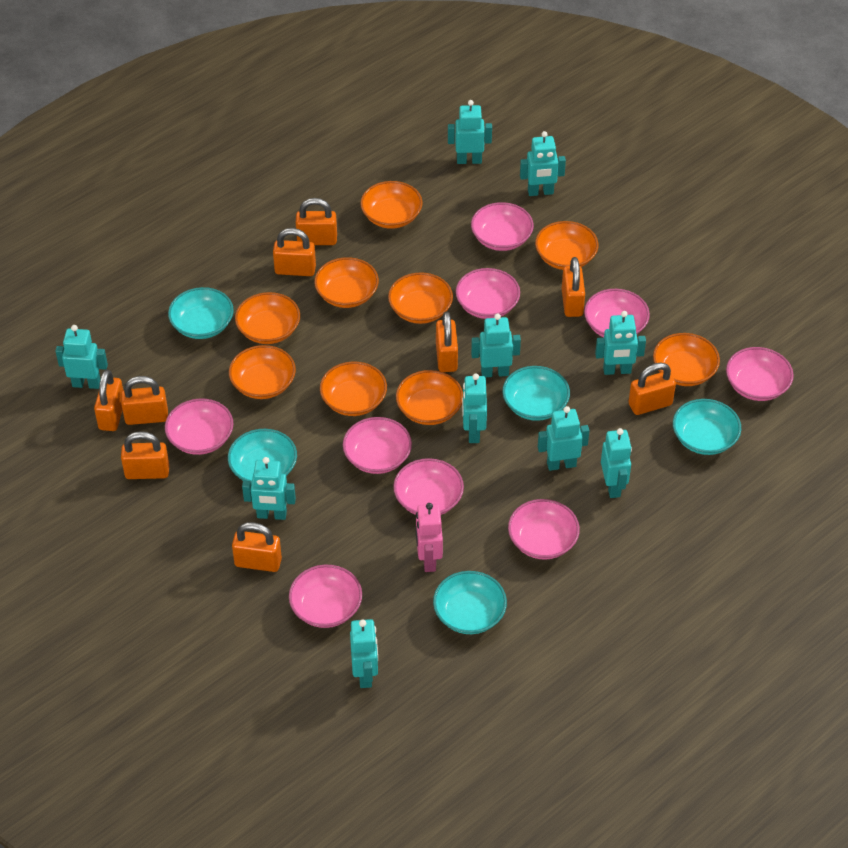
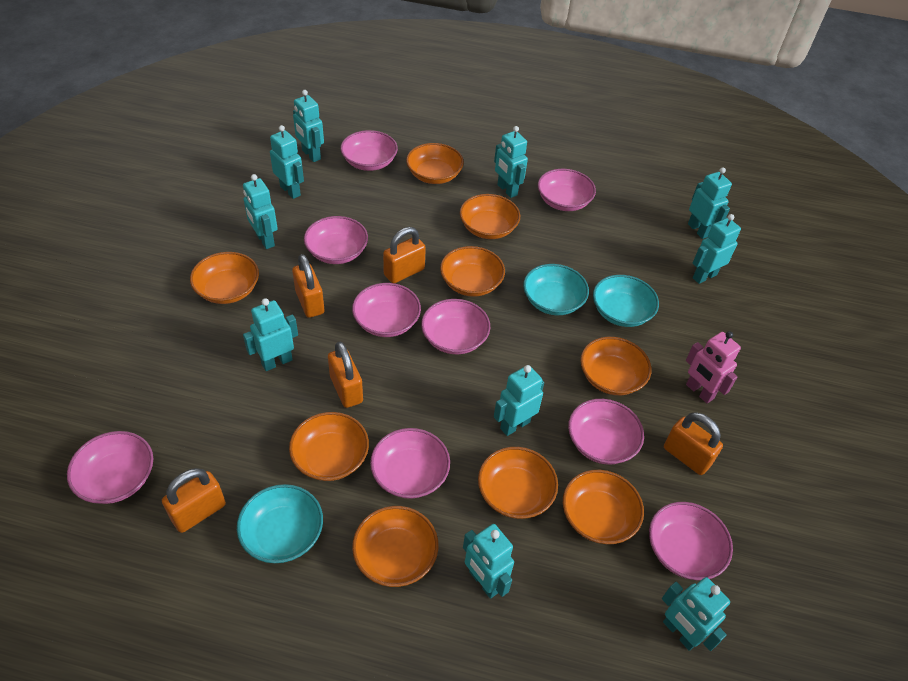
orange padlock: 9 -> 5
turquoise bowl: 5 -> 3

